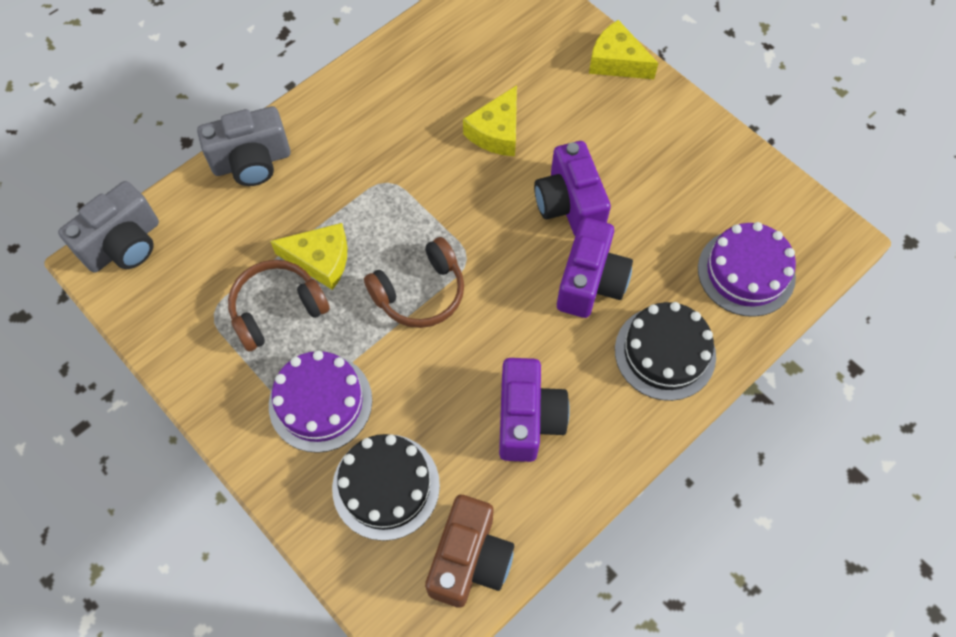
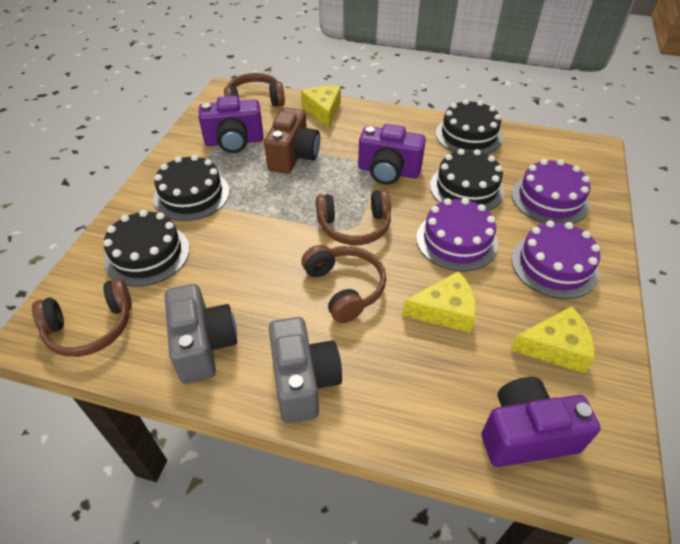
black cake: 2 -> 4
brown headphones: 2 -> 4
purple cake: 2 -> 3

